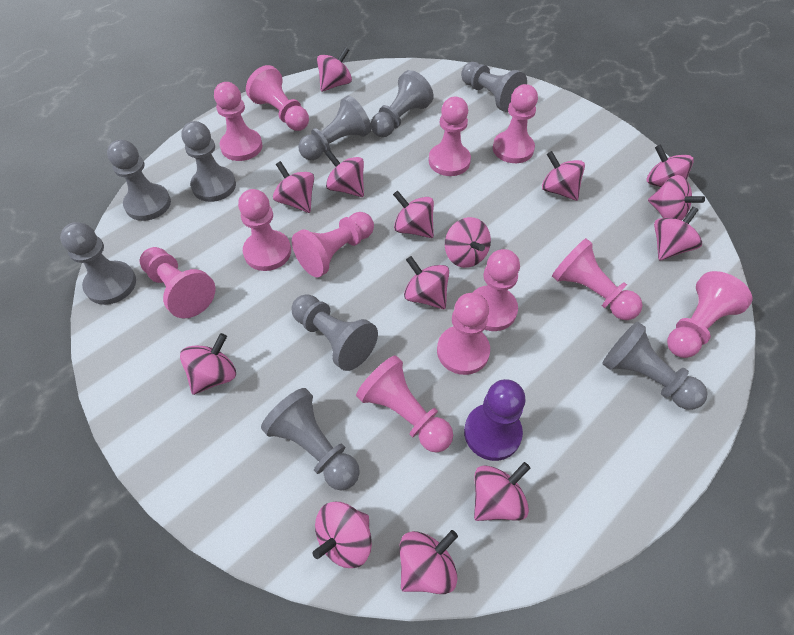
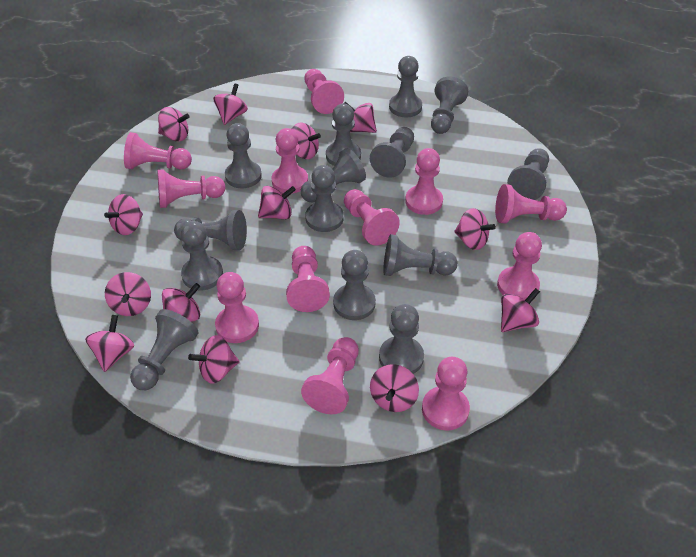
grey pawn: 9 -> 14
pink spinning top: 14 -> 13
purple pawn: 1 -> 0

